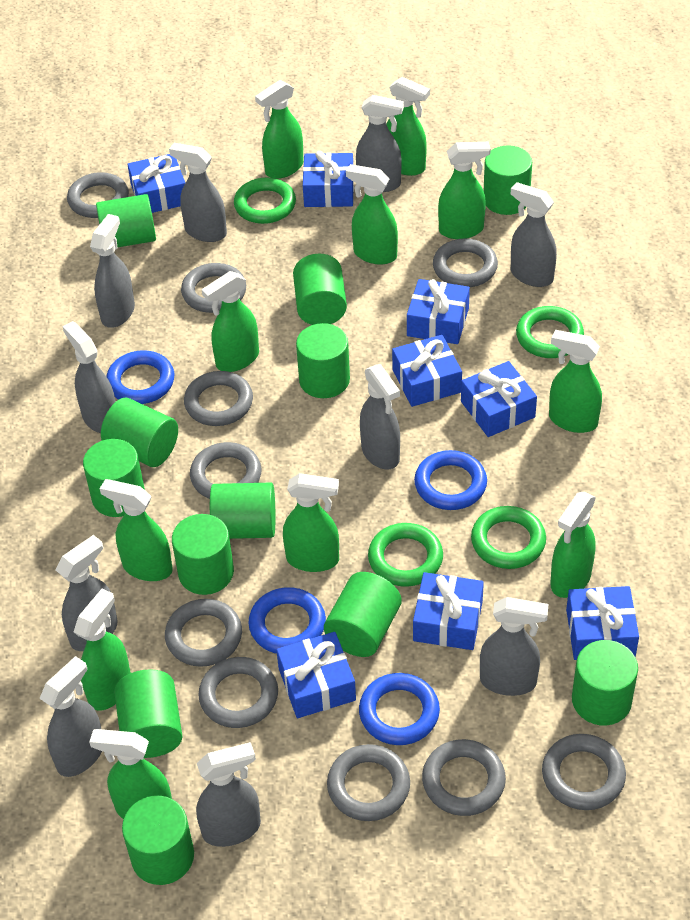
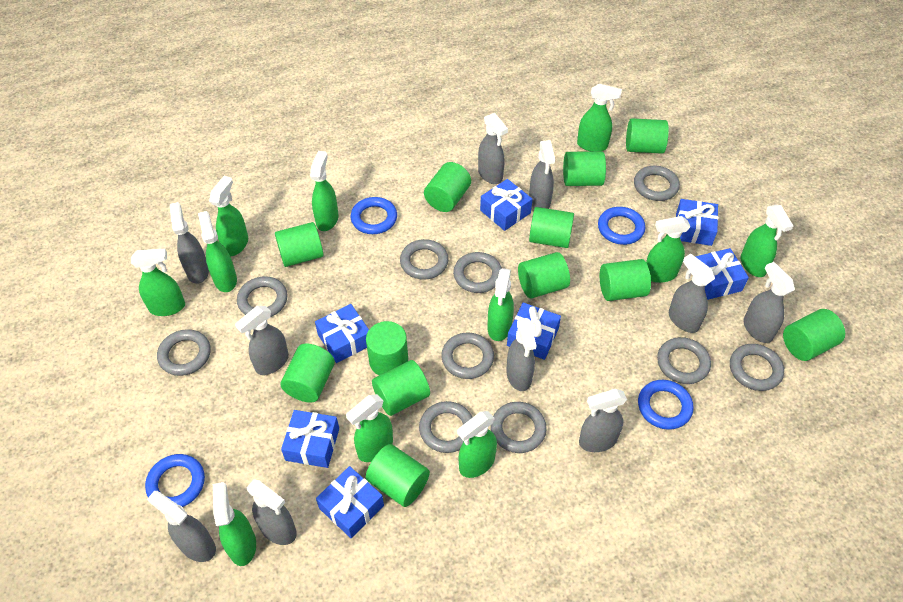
blue gift: 8 -> 7
green ring: 4 -> 0

